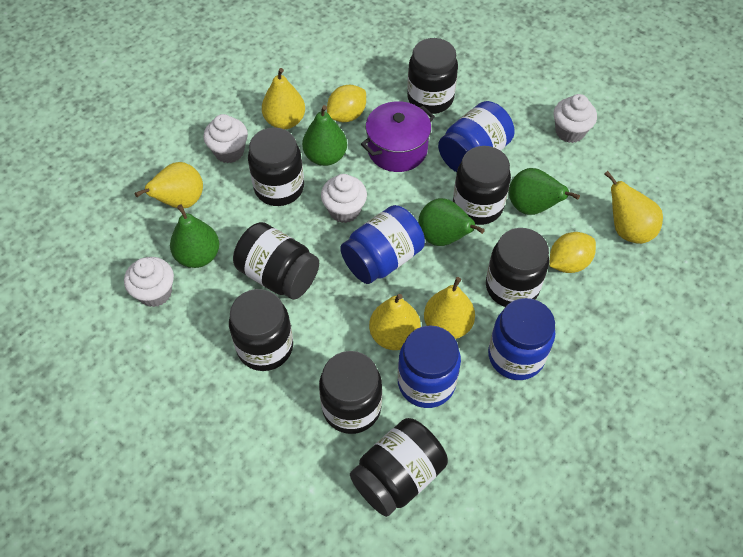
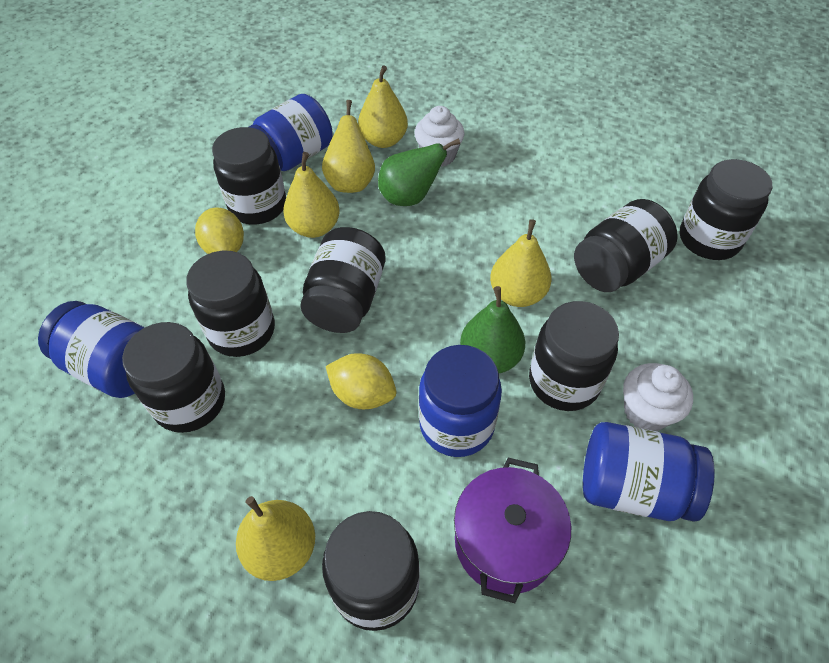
green pear: 4 -> 2
white cupcake: 4 -> 2

